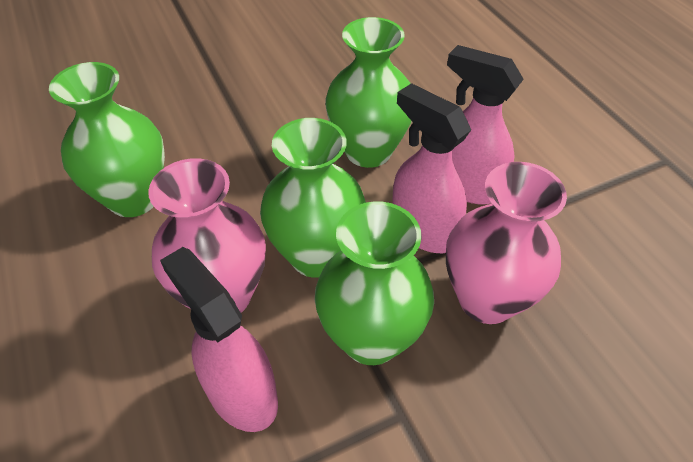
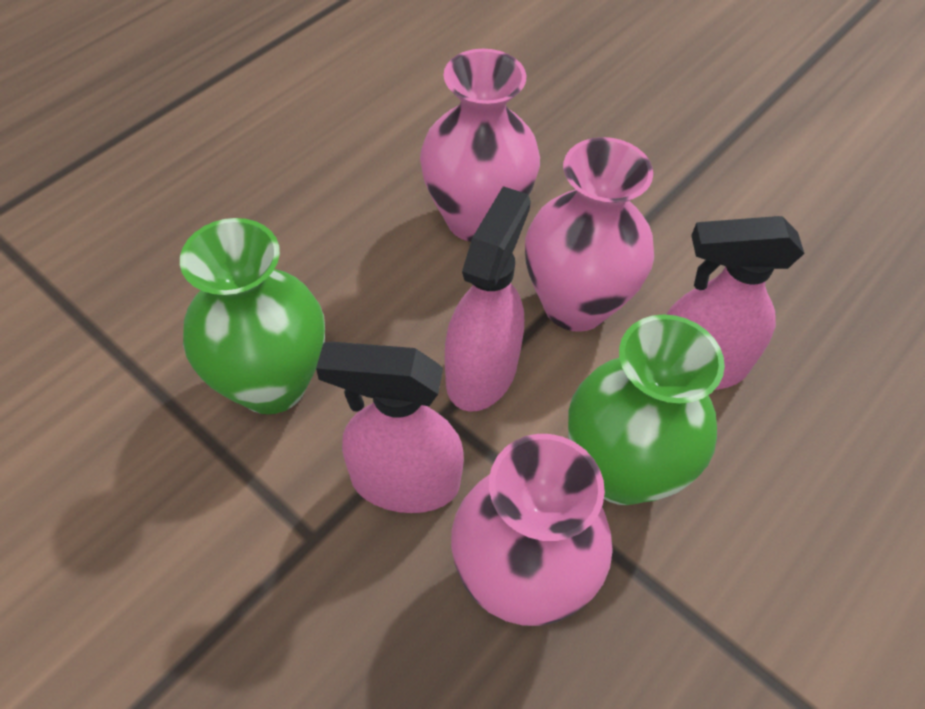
green vase: 4 -> 2
pink vase: 2 -> 3

